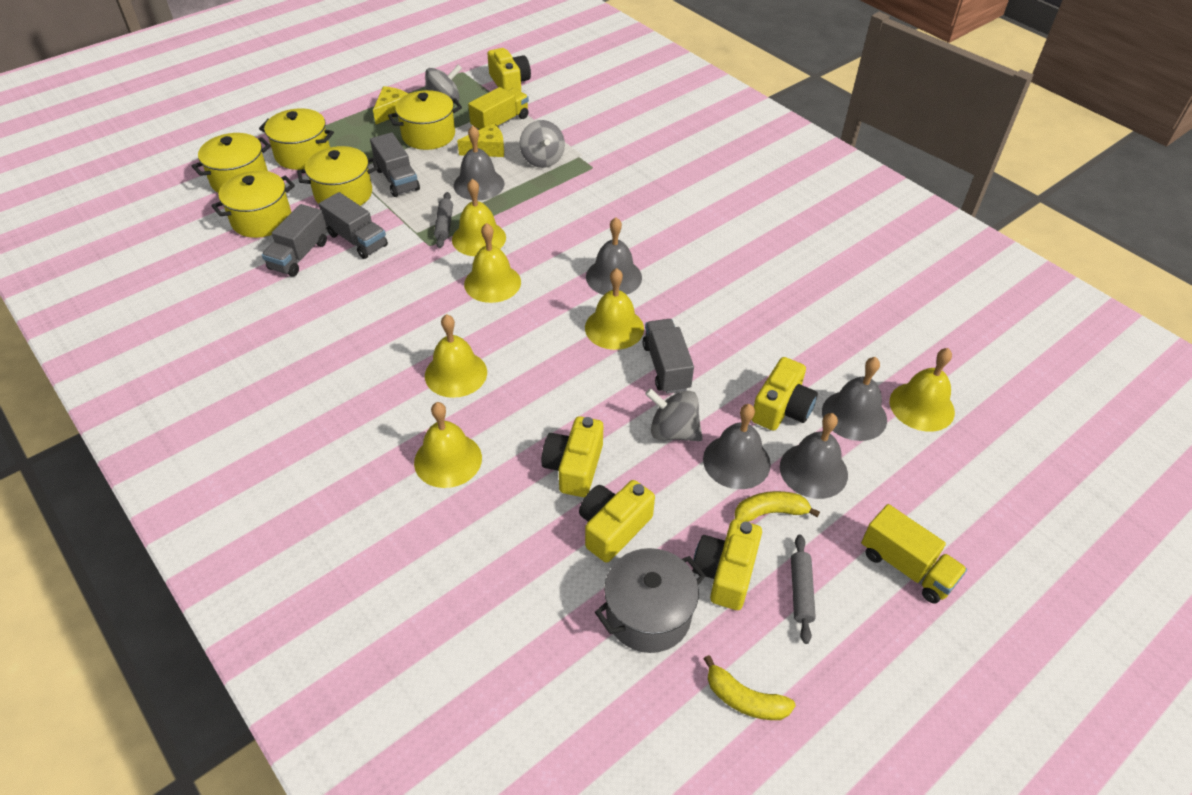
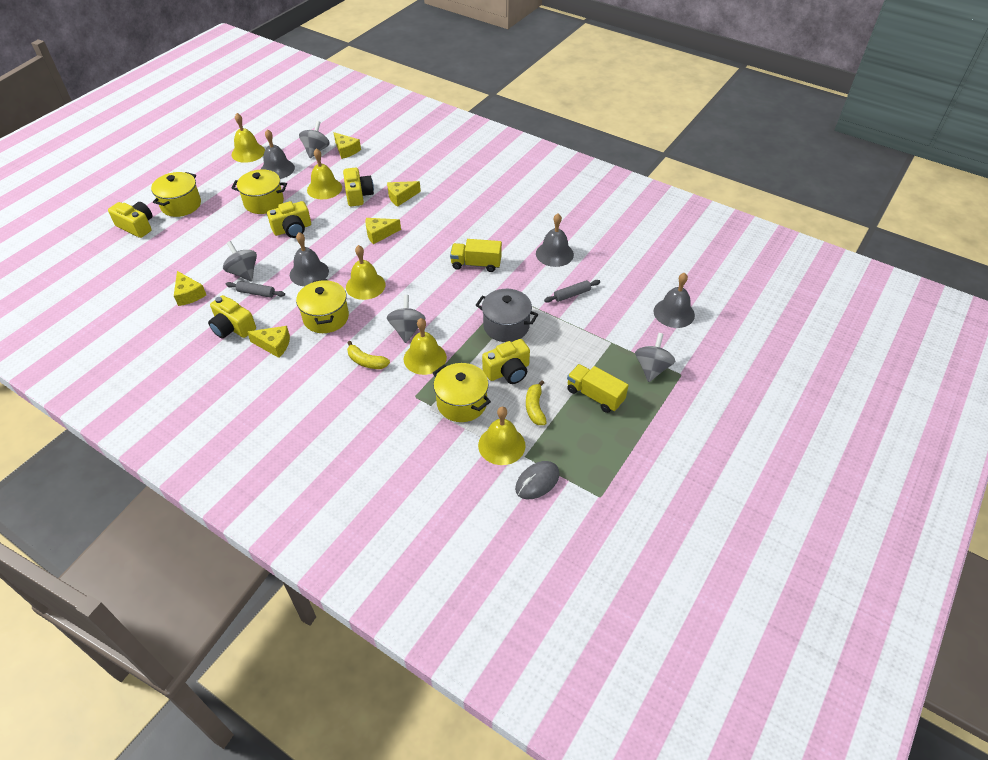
grey bell: 5 -> 4
grey mouse: 0 -> 1
grey spinning top: 3 -> 4
grey truck: 4 -> 0
yellow bell: 6 -> 5
yellow cheese: 2 -> 5
yellow pot: 5 -> 4

